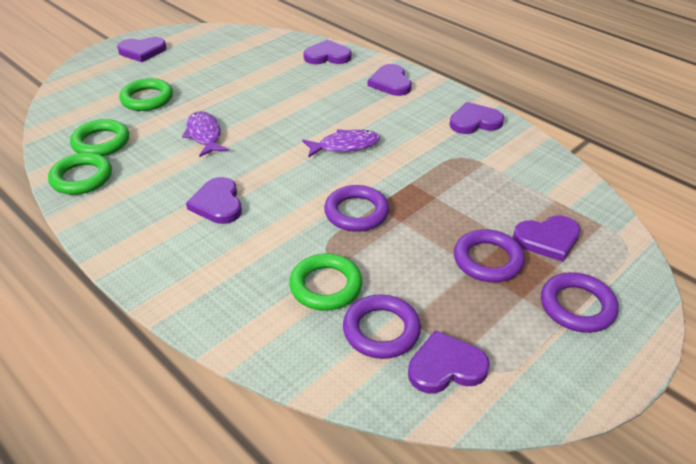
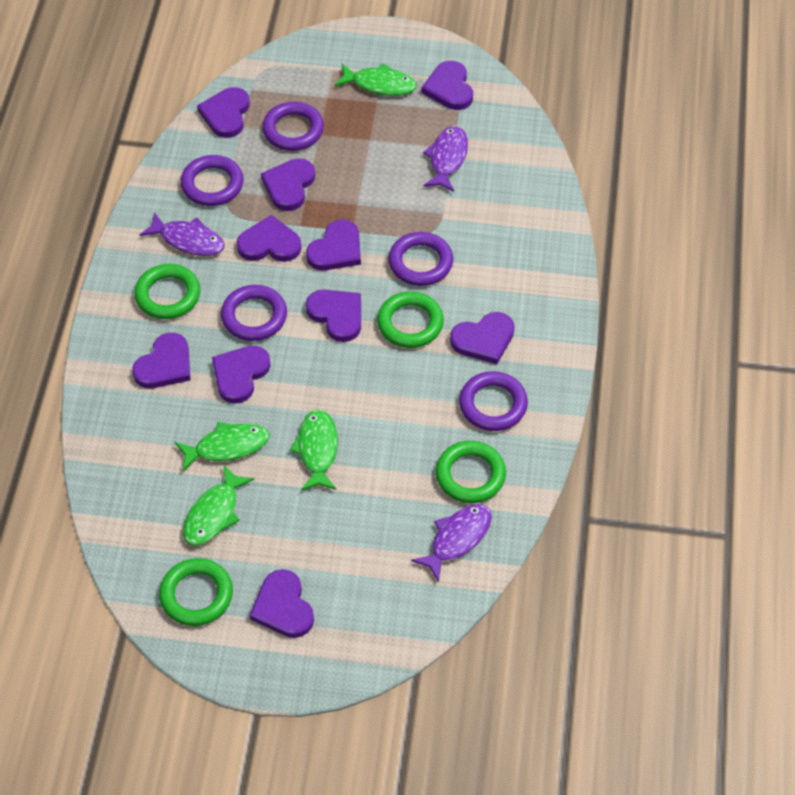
green fish: 0 -> 4
purple fish: 2 -> 3
purple heart: 7 -> 10
purple ring: 4 -> 5

